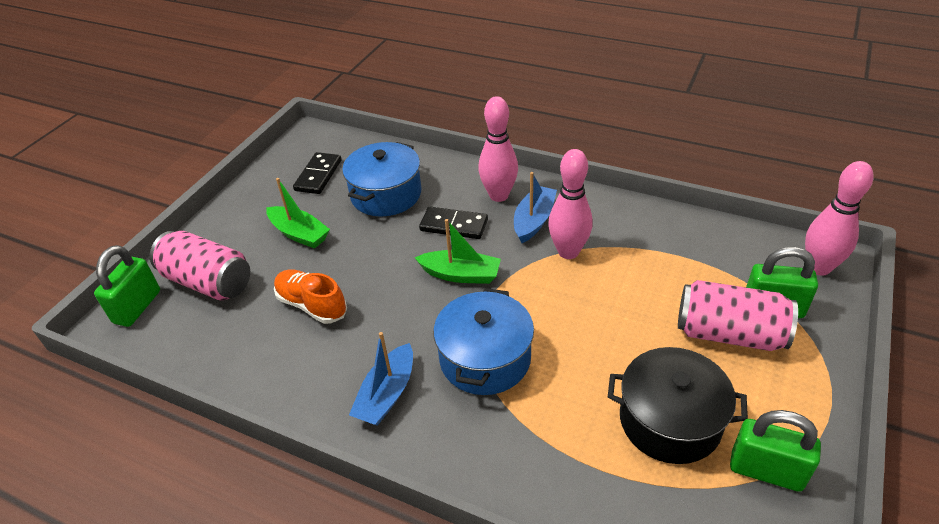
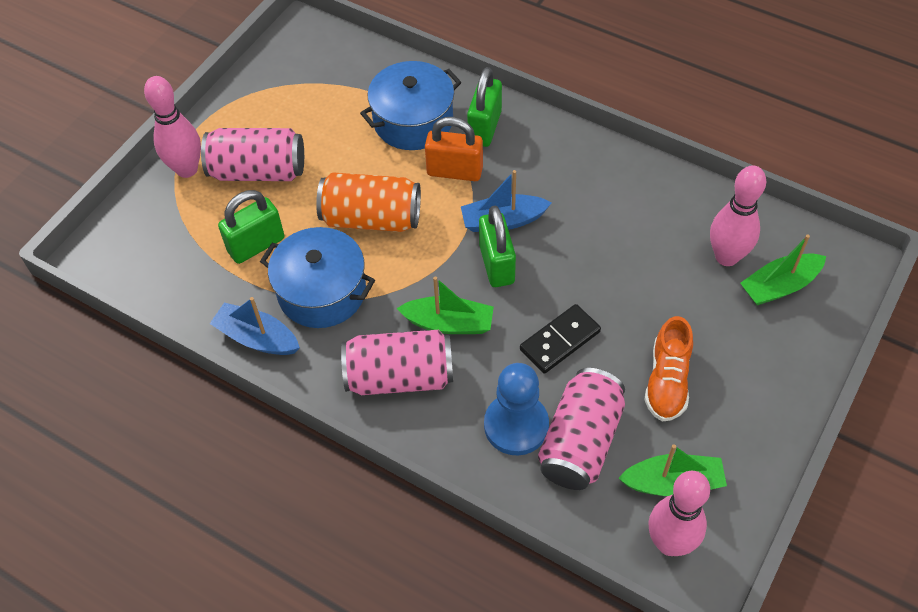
black domino: 2 -> 1
black pot: 1 -> 0
blue pawn: 0 -> 1
green boat: 2 -> 3
orange can: 0 -> 1
orange padlock: 0 -> 1
pink can: 2 -> 3

